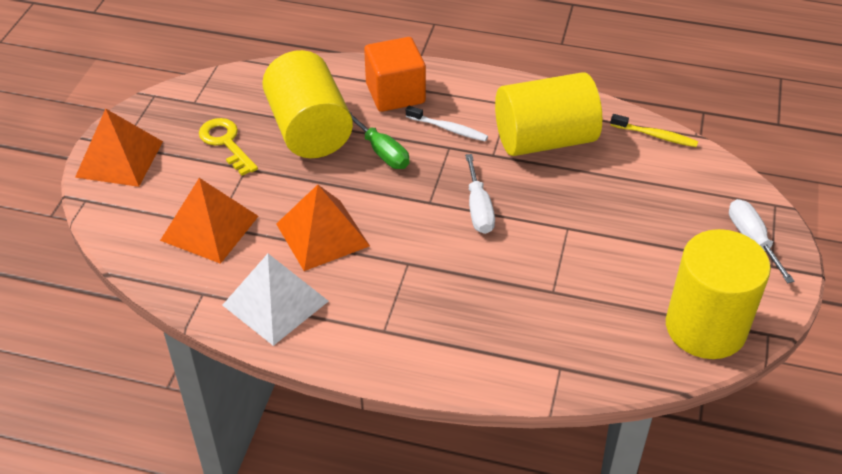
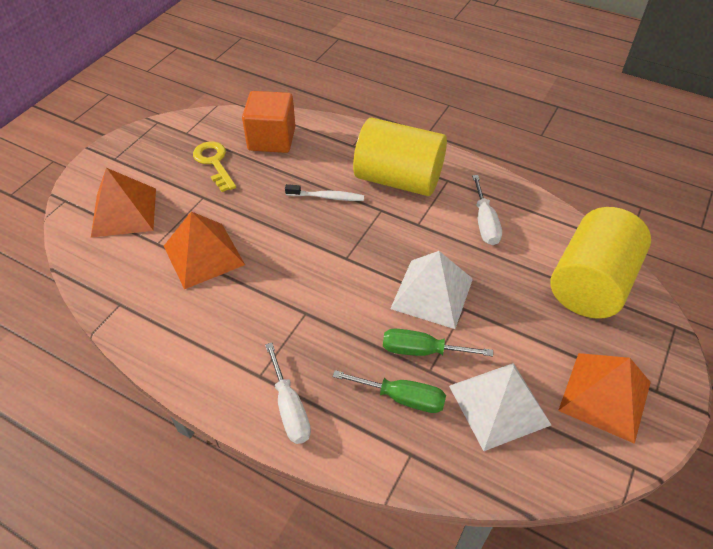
green screwdriver: 1 -> 2
white pyramid: 1 -> 2
yellow cylinder: 3 -> 2
yellow toothbrush: 1 -> 0

